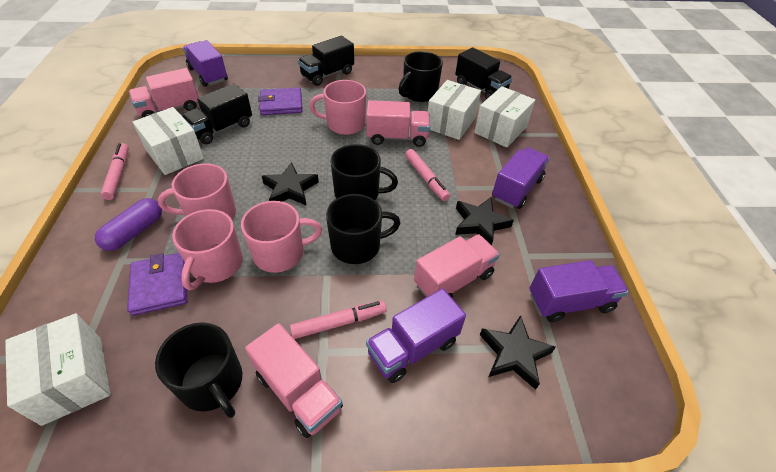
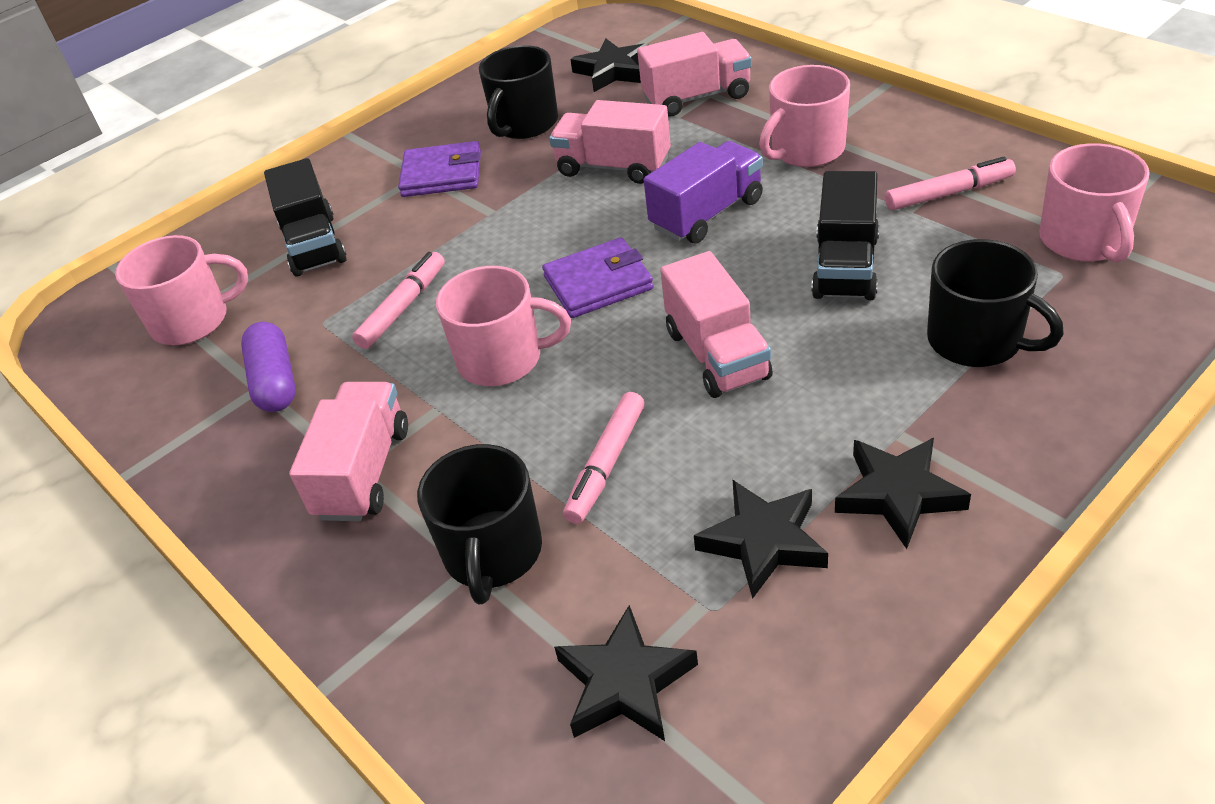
black mug: 4 -> 3
black star: 3 -> 4
black truck: 3 -> 2
purple truck: 4 -> 1
white box: 4 -> 0

